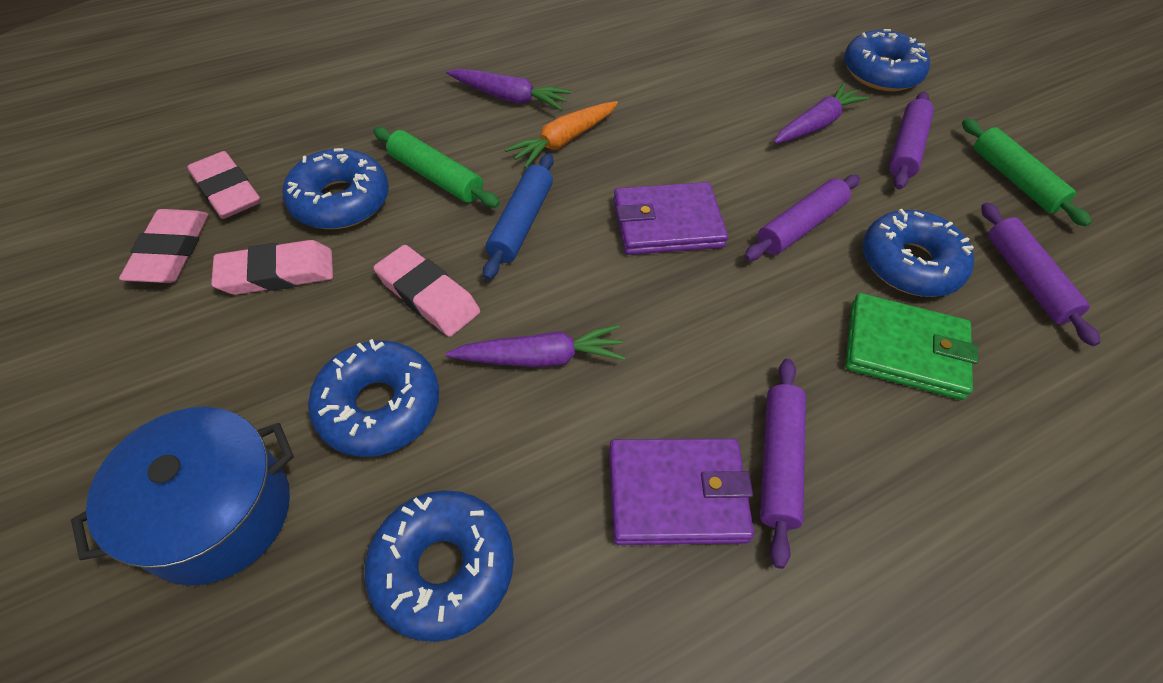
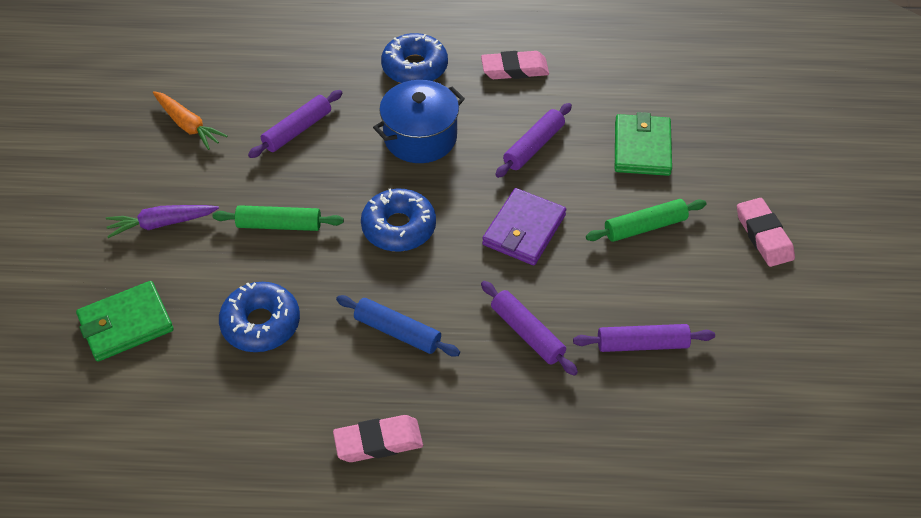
blue donut: 5 -> 3
green wallet: 1 -> 2
pink eraser: 4 -> 3
purple carrot: 3 -> 1
purple wallet: 2 -> 1

